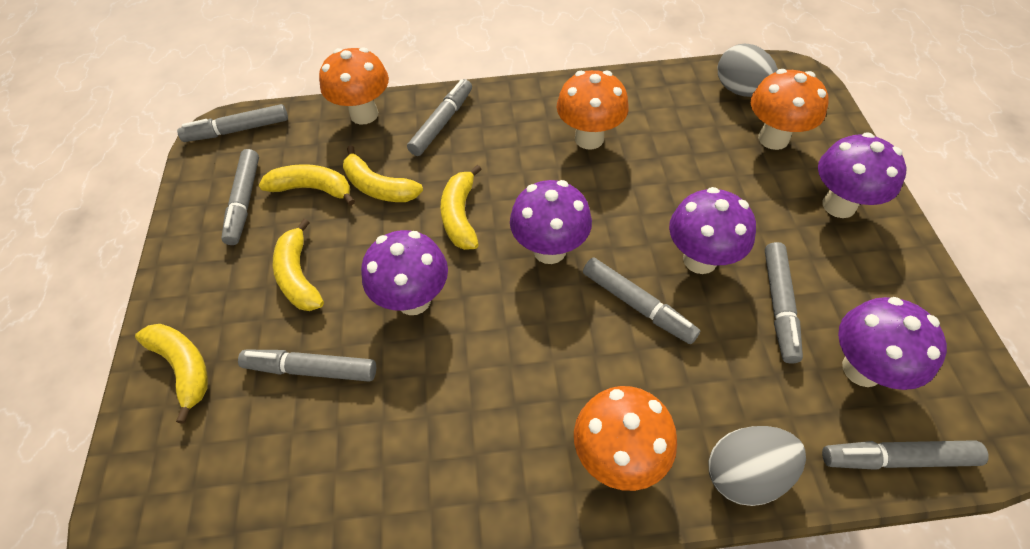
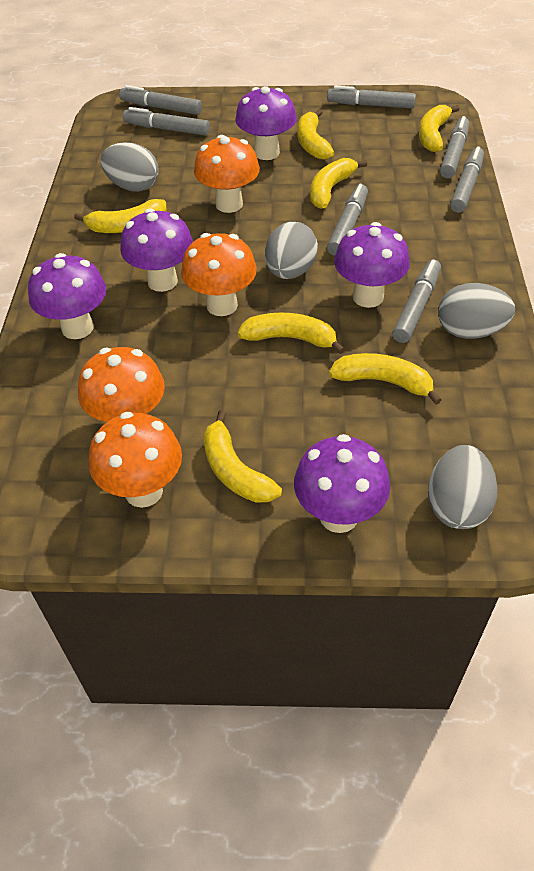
grey egg: 2 -> 4
yellow banana: 5 -> 7

